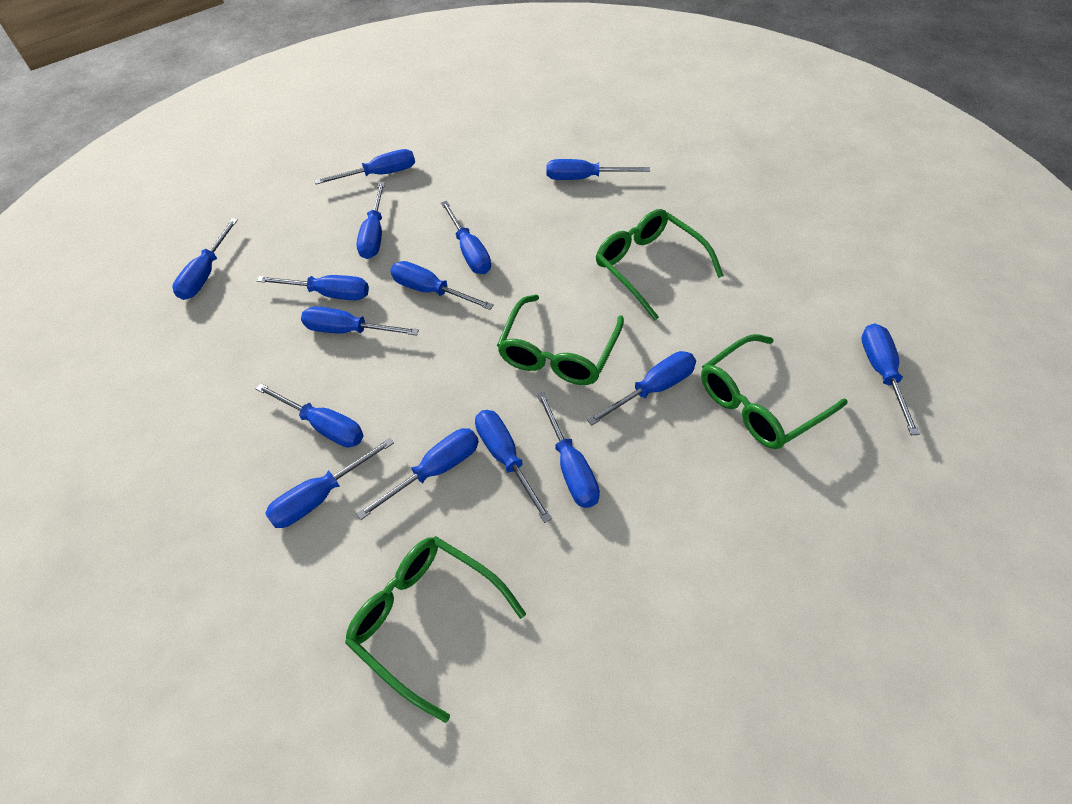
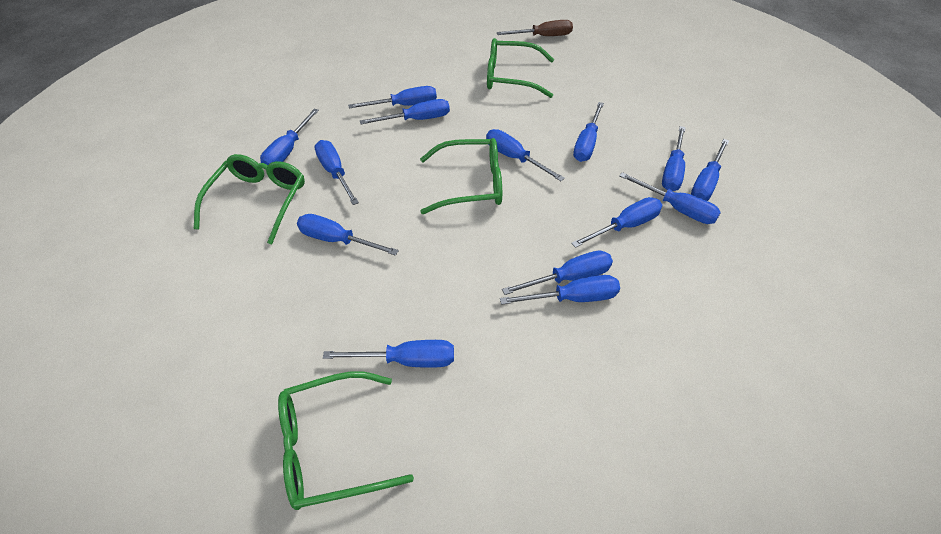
blue screwdriver: 15 -> 14
brown screwdriver: 0 -> 1

